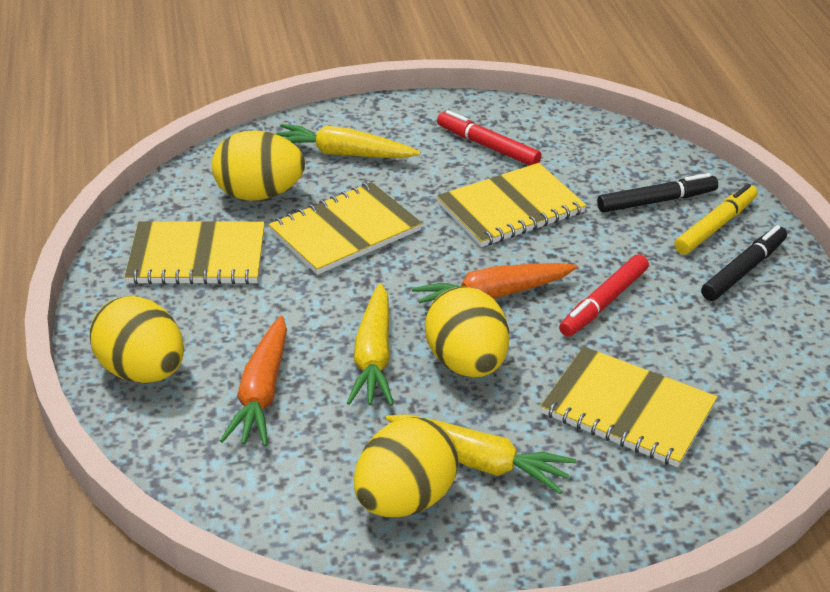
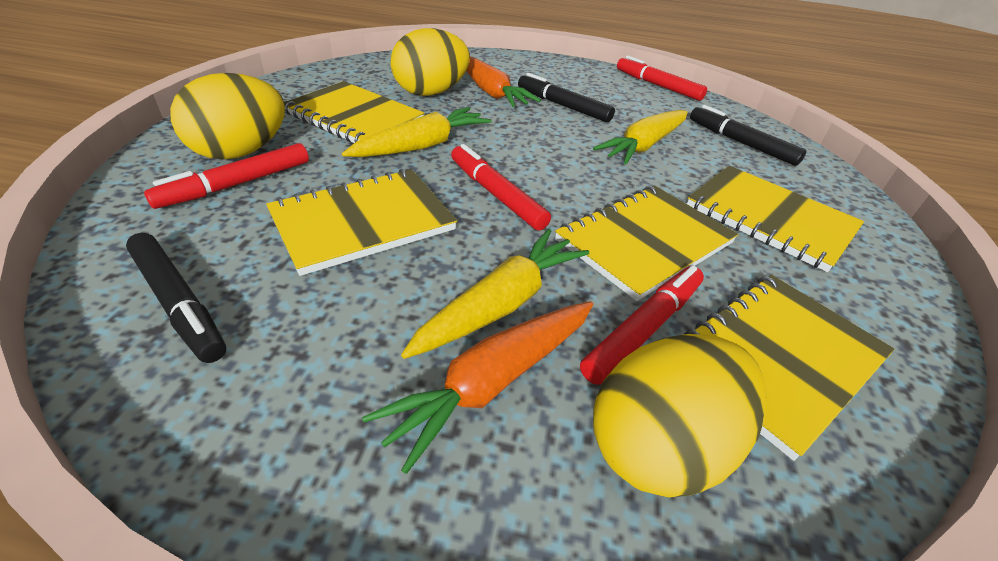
black marker: 2 -> 3
red marker: 2 -> 4
yellow egg: 4 -> 3
yellow marker: 1 -> 0
yellow notebook: 4 -> 5

